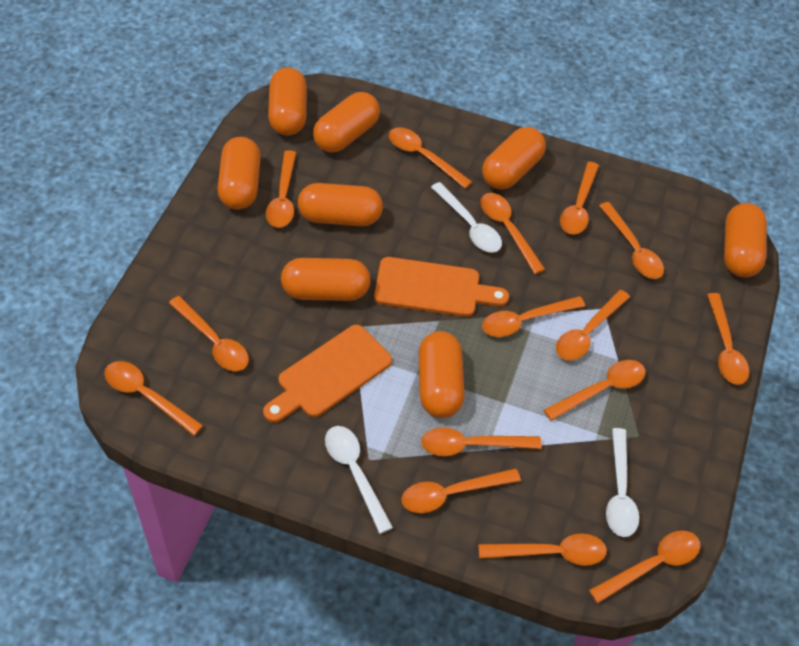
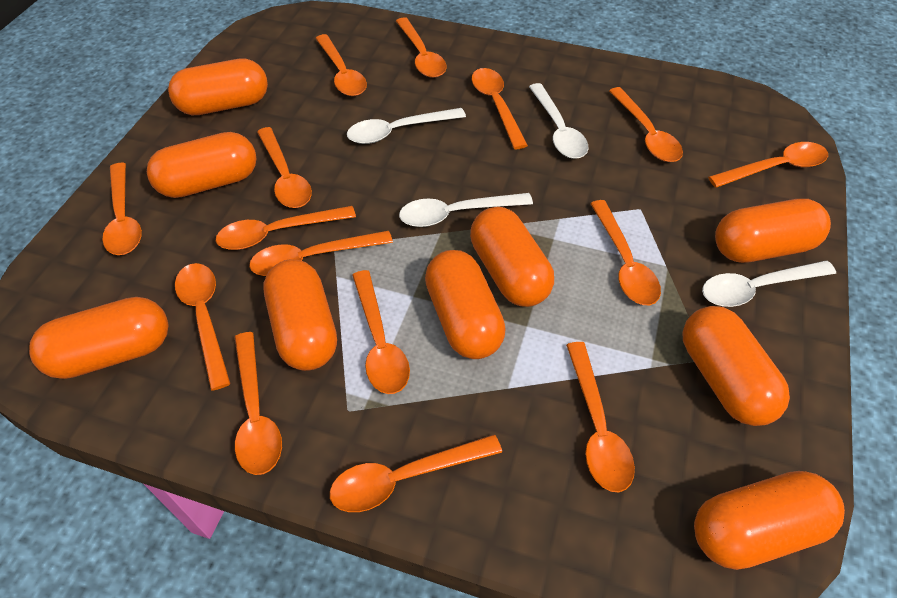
orange capsule: 8 -> 9
orange cutting board: 2 -> 0
white spoon: 3 -> 4

